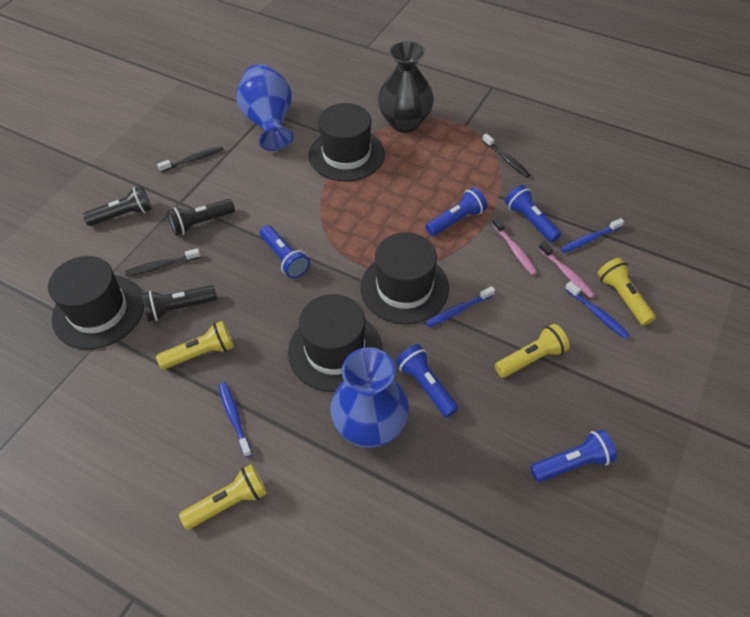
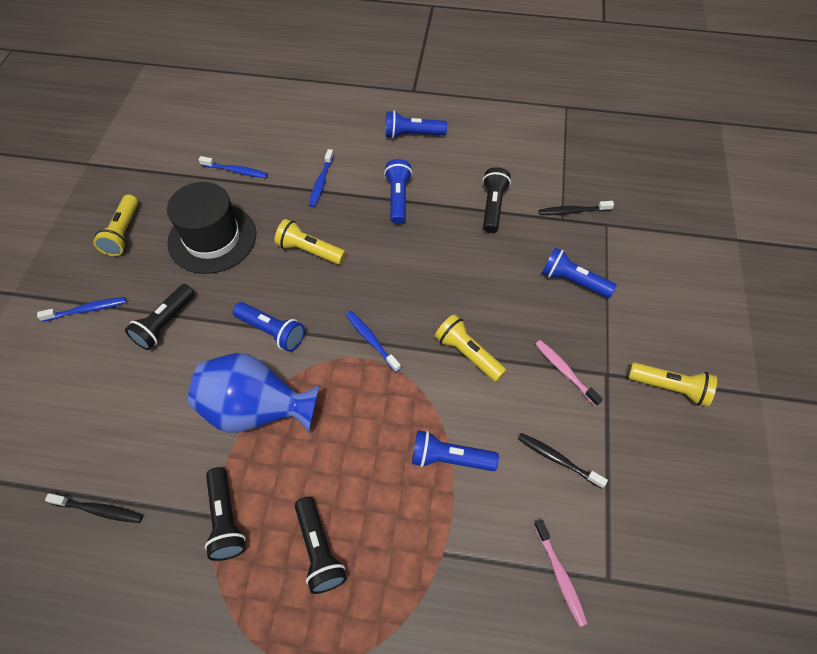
black flashlight: 3 -> 4
black hat: 4 -> 1
black vase: 1 -> 0
blue vase: 2 -> 1

